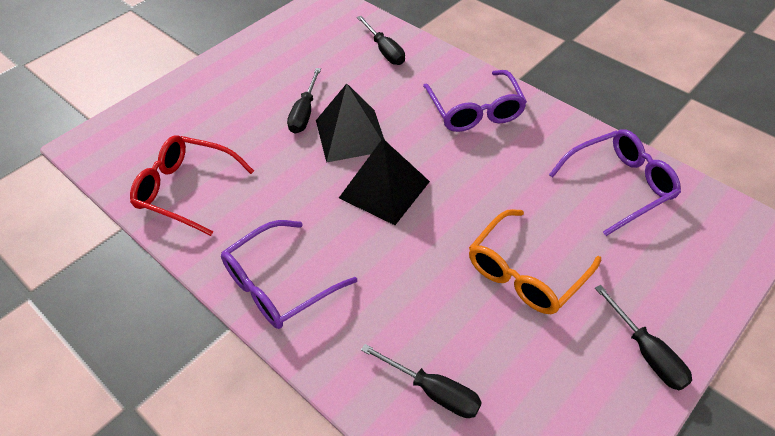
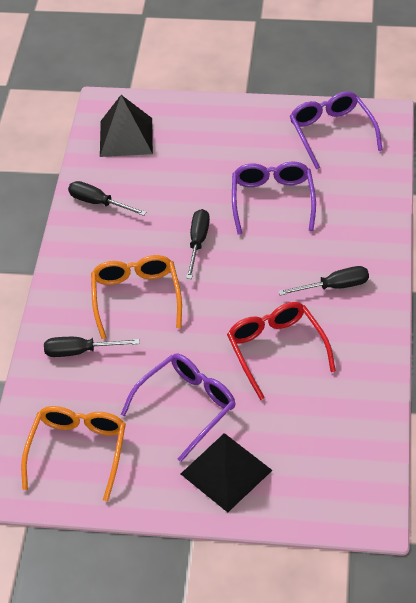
orange glasses: 1 -> 2

